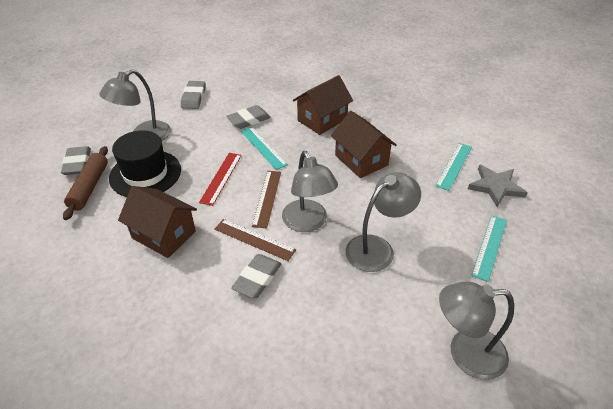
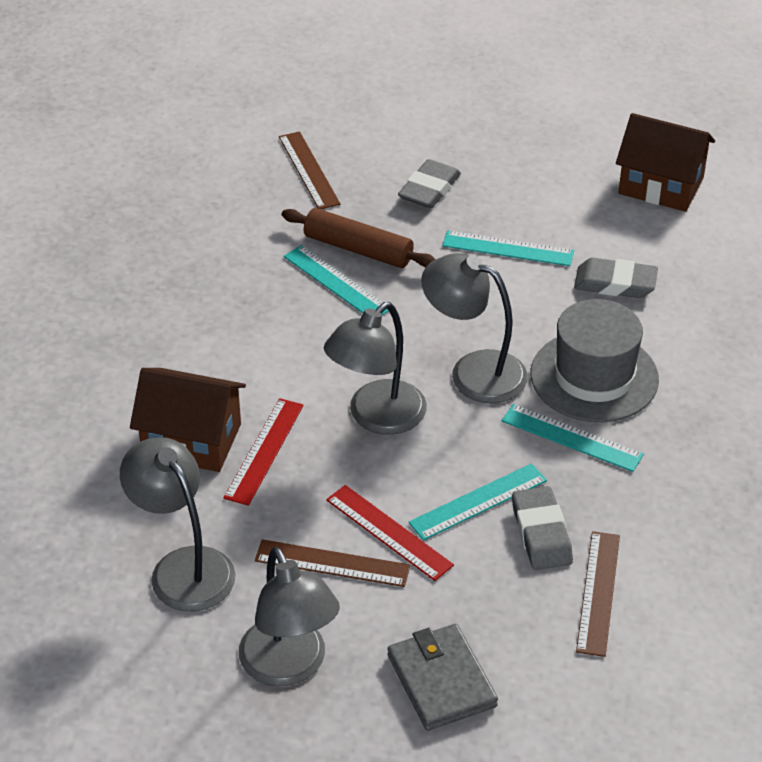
black hat: 1 -> 0
brown house: 3 -> 2
brown ruler: 2 -> 3
grey eraser: 4 -> 3
grey hat: 0 -> 1
grey star: 1 -> 0
grey wallet: 0 -> 1
red ruler: 1 -> 2
turquoise ruler: 3 -> 4

